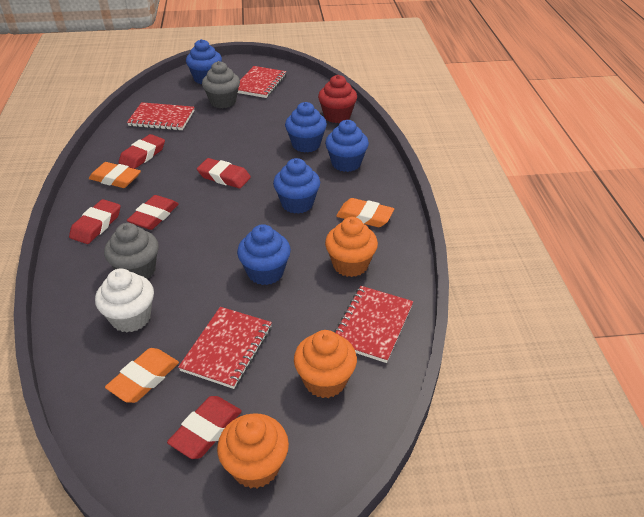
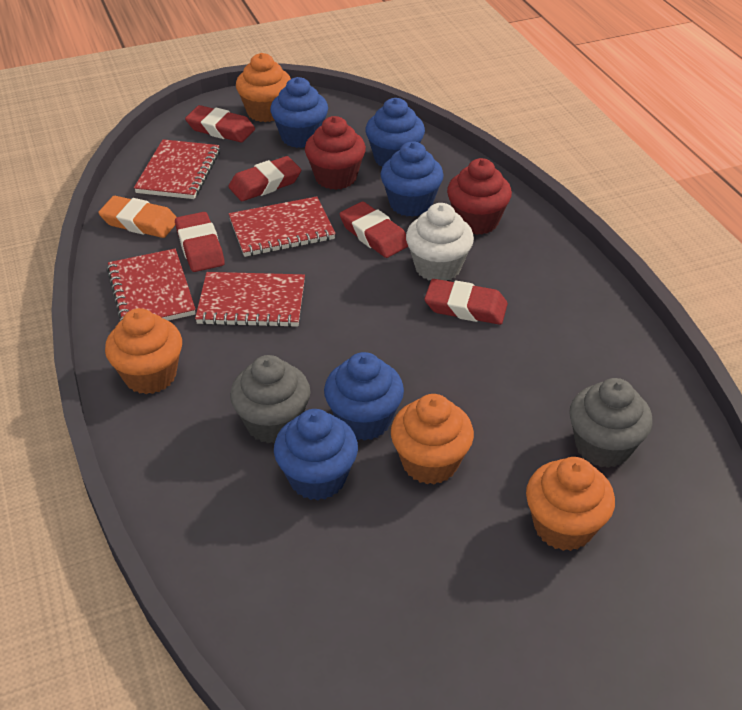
orange cupcake: 3 -> 4
orange eraser: 3 -> 1
red cupcake: 1 -> 2

